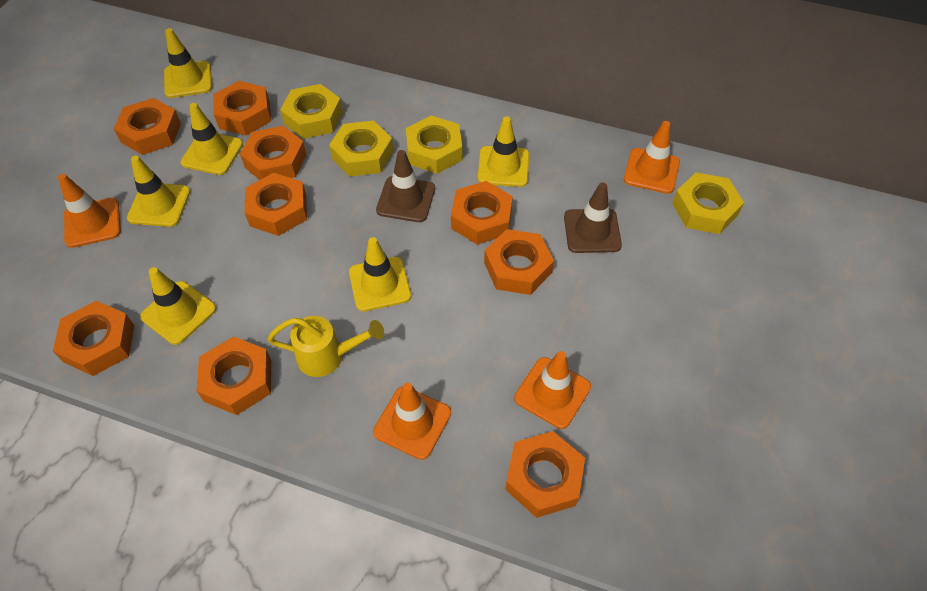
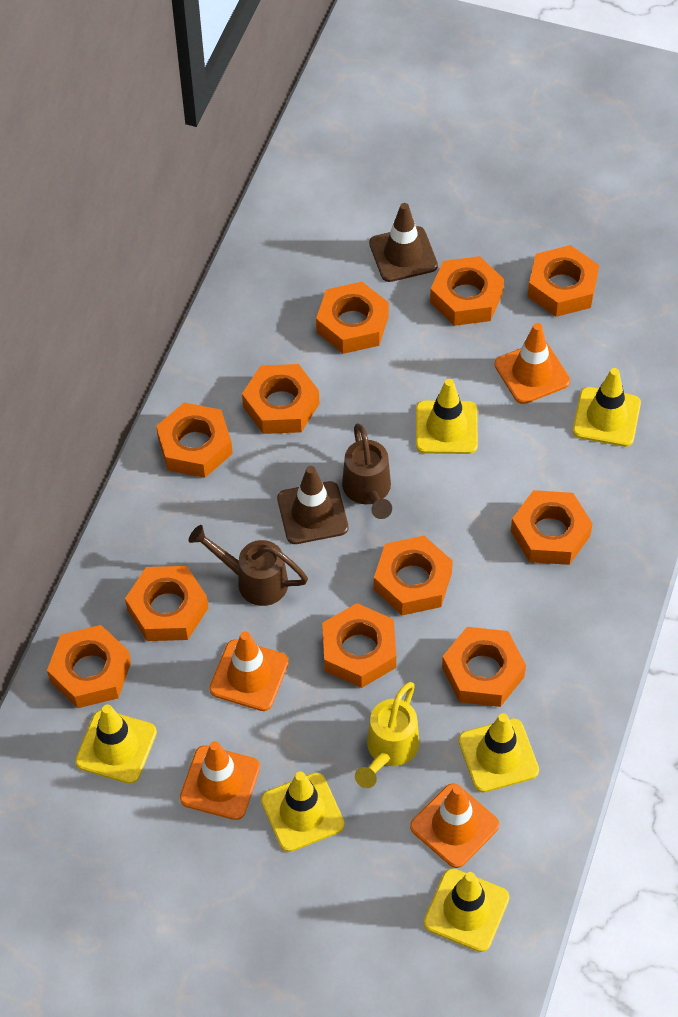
brown watering can: 0 -> 2
orange nut: 9 -> 11
yellow nut: 4 -> 0

